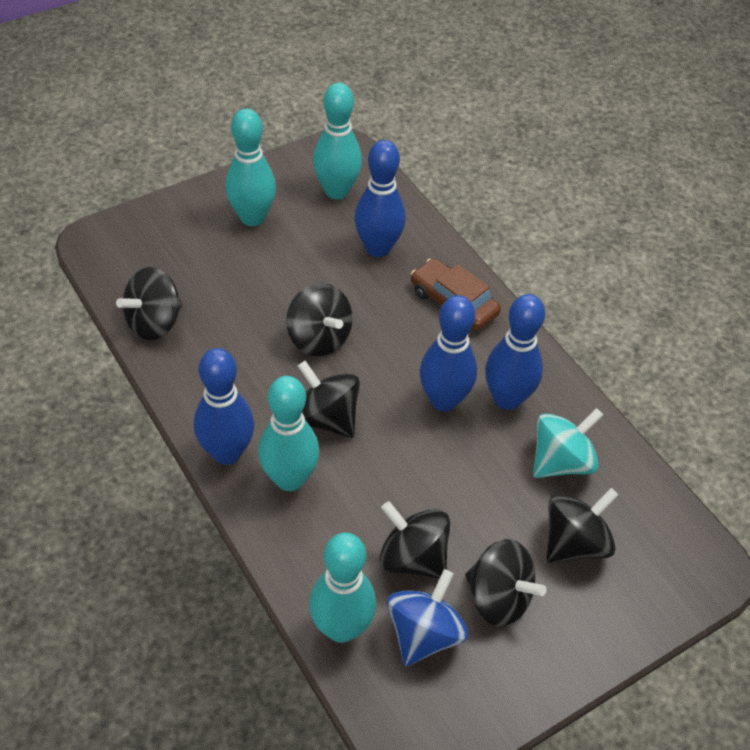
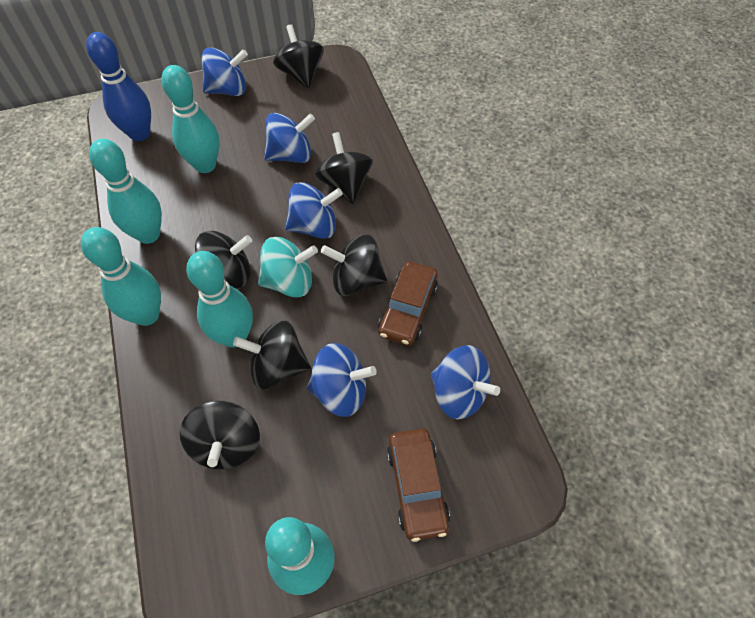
blue bowling pin: 4 -> 1
blue spinning top: 1 -> 5
brown car: 1 -> 2
turquoise bowling pin: 4 -> 5

